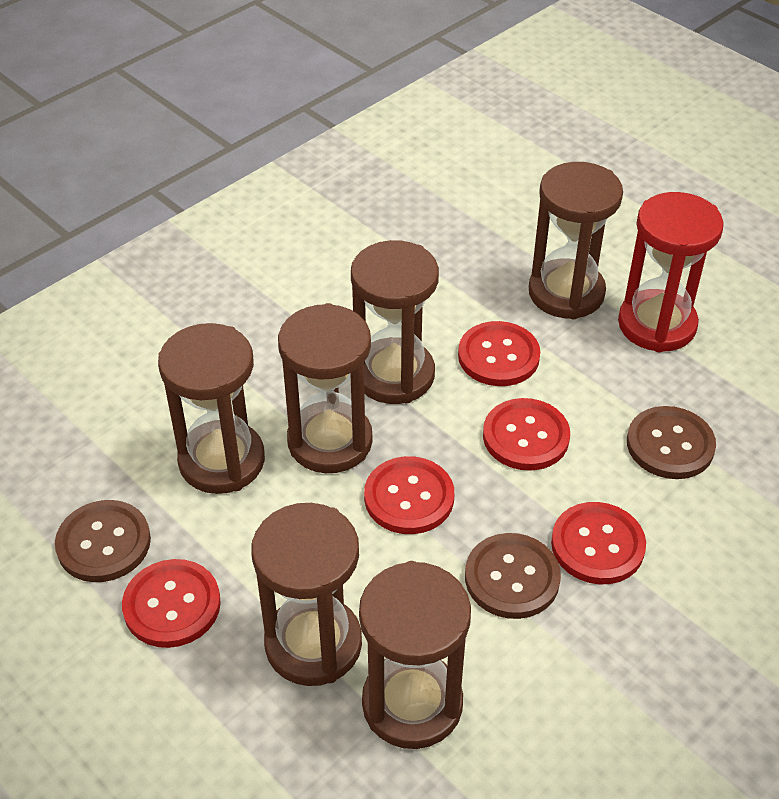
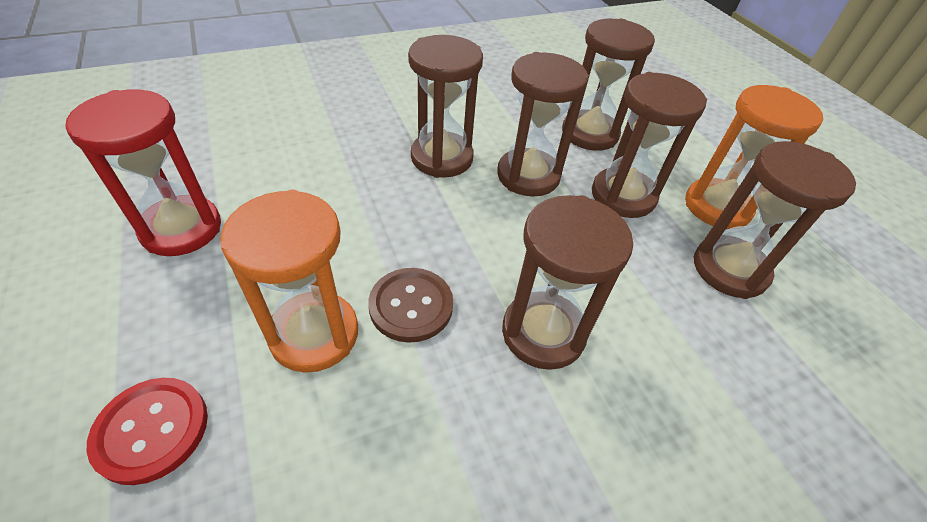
brown button: 3 -> 1
orange hourglass: 0 -> 2
red button: 5 -> 1

